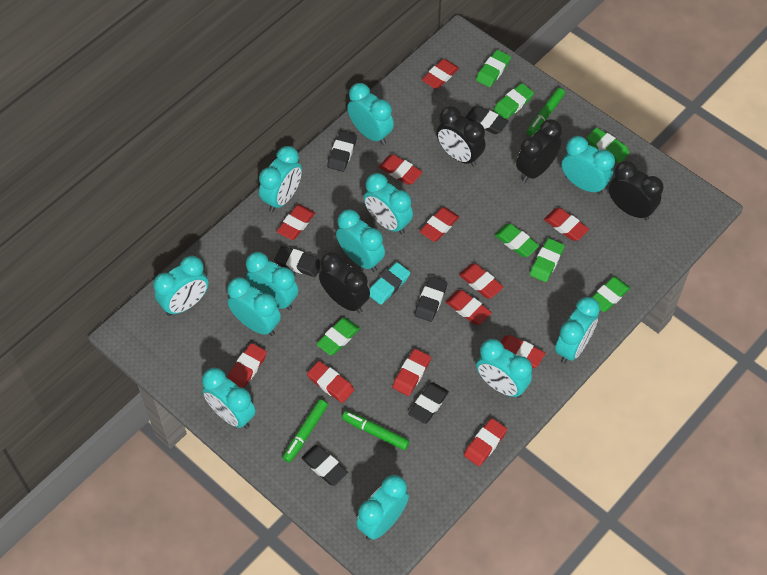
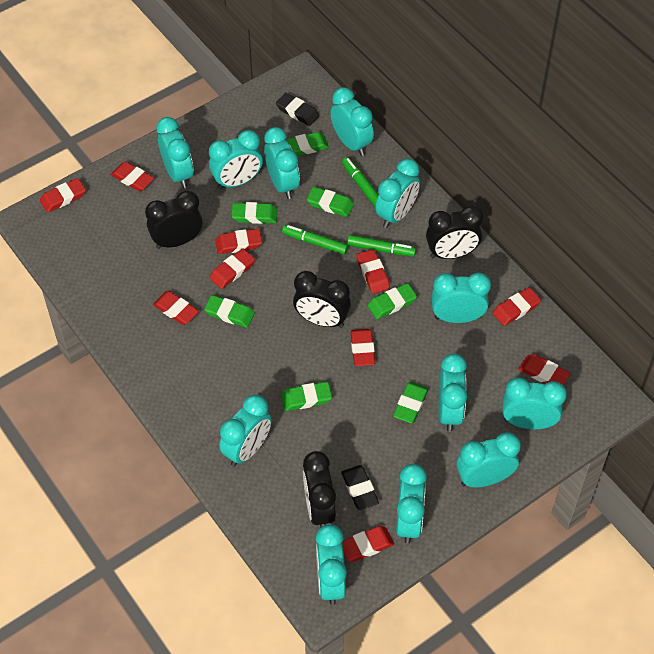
black eraser: 6 -> 2
red eraser: 12 -> 10
turquoise eraser: 1 -> 0

